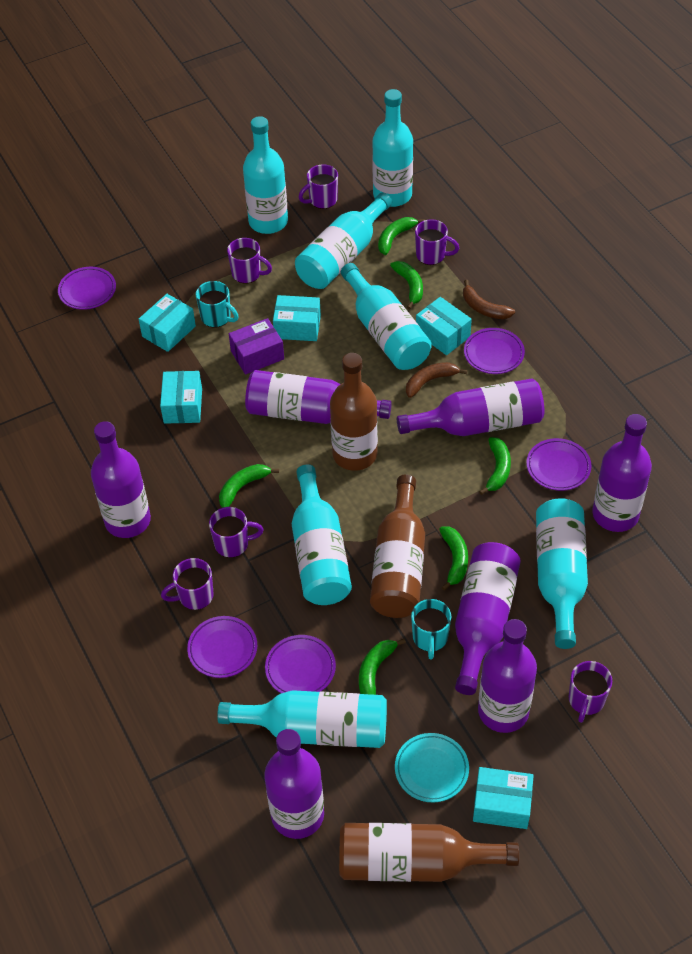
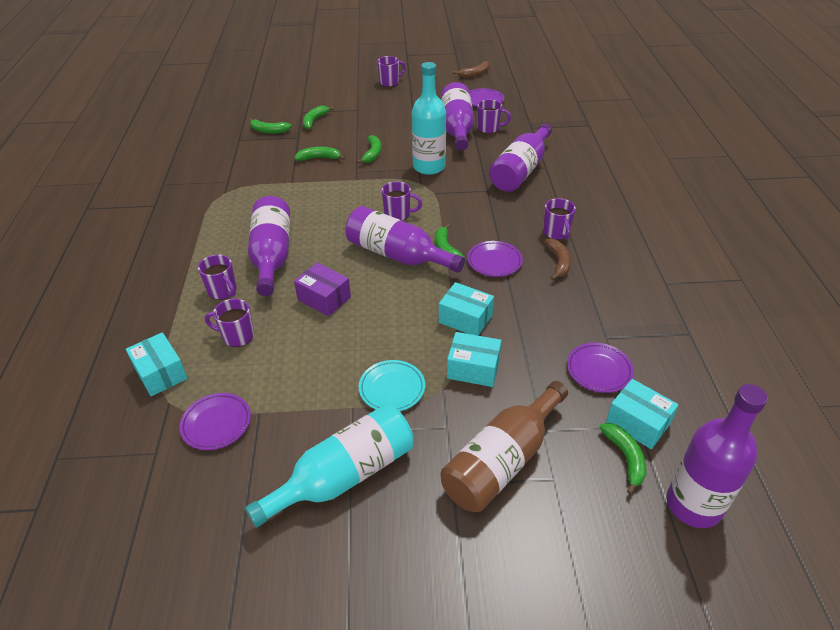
brown bottle: 3 -> 1
purple bottle: 7 -> 5
purple plate: 5 -> 4
turquoise bottle: 7 -> 2
turquoise box: 5 -> 4
turquoise mug: 2 -> 0

